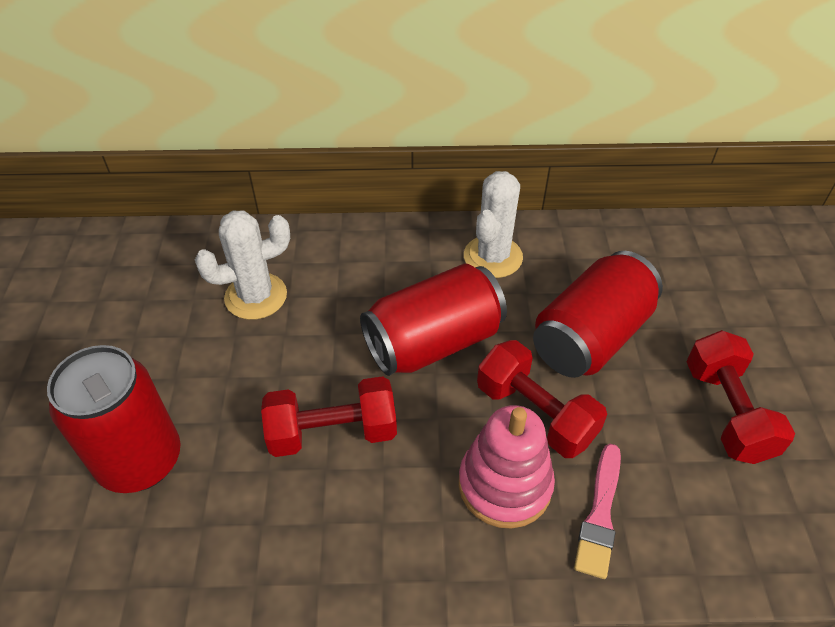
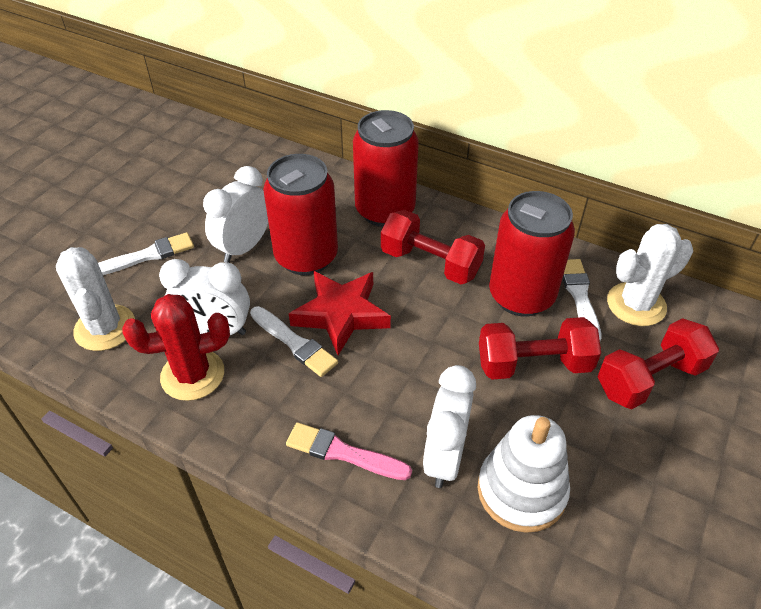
pink stacking toy: 1 -> 0
red cactus: 0 -> 1
red star: 0 -> 1
white brush: 0 -> 3
white clock: 0 -> 3
white stacking toy: 0 -> 1

